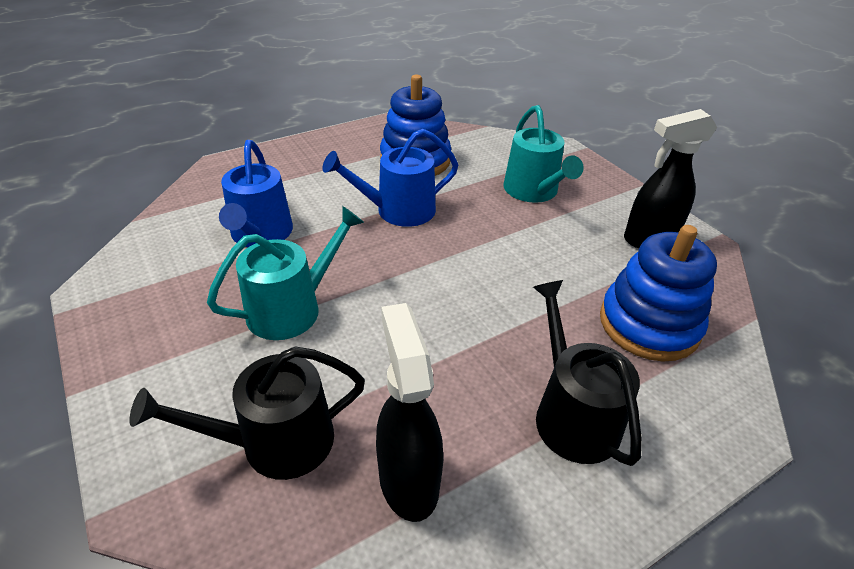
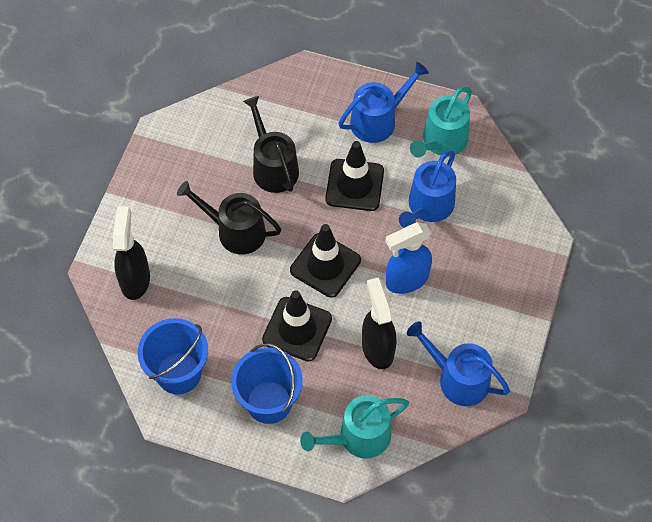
black traffic cone: 0 -> 3
blue bucket: 0 -> 2
blue spray bottle: 0 -> 1
blue stacking toy: 2 -> 0
blue watering can: 2 -> 3

